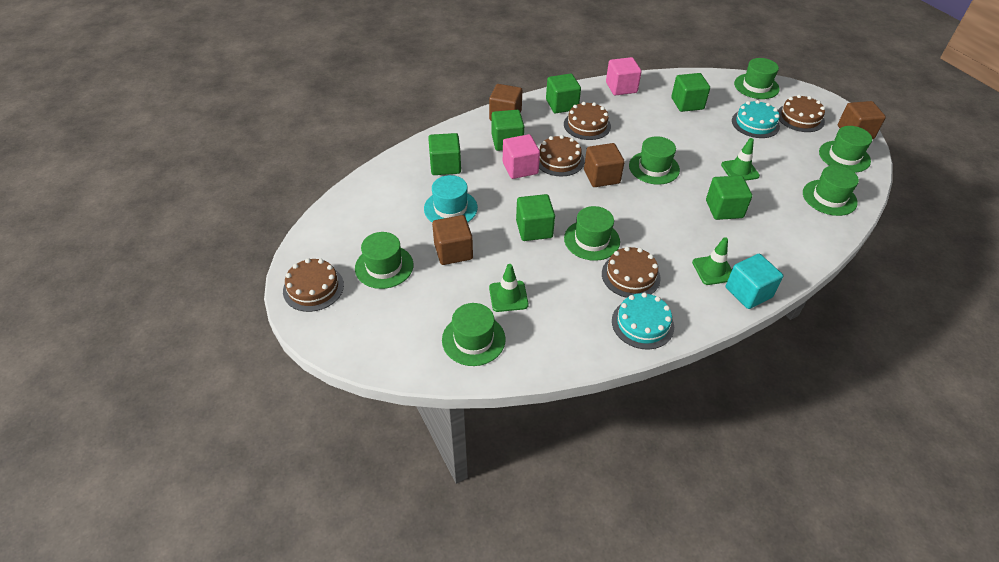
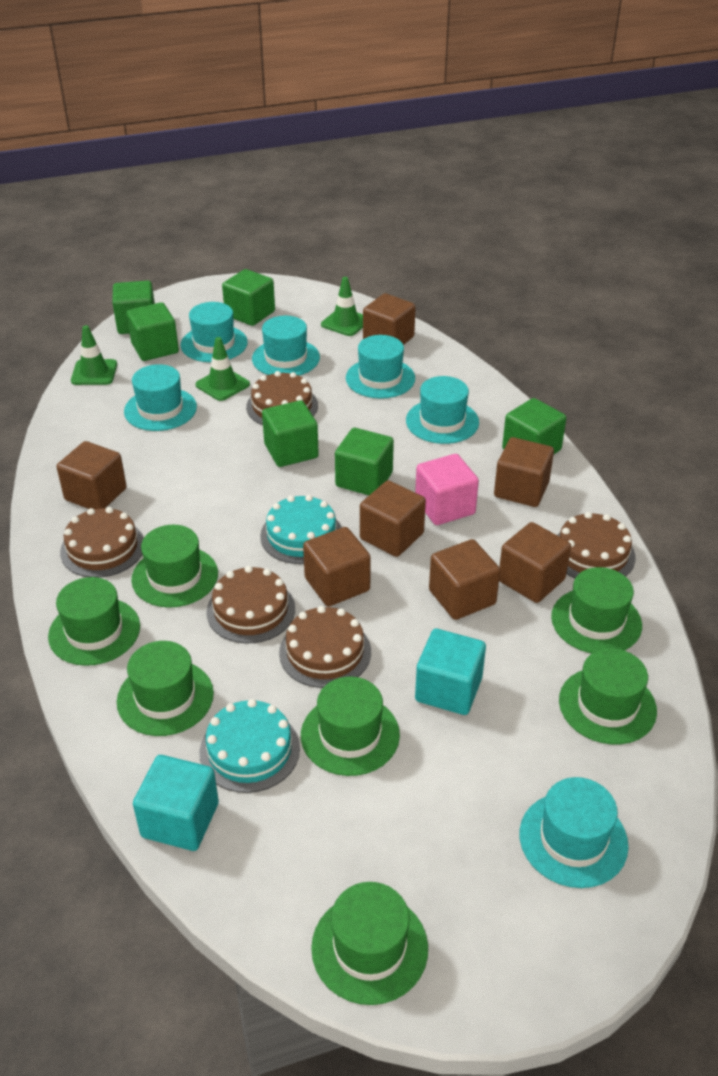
brown cube: 4 -> 7
pink cube: 2 -> 1
turquoise cube: 1 -> 2
turquoise hat: 1 -> 6

